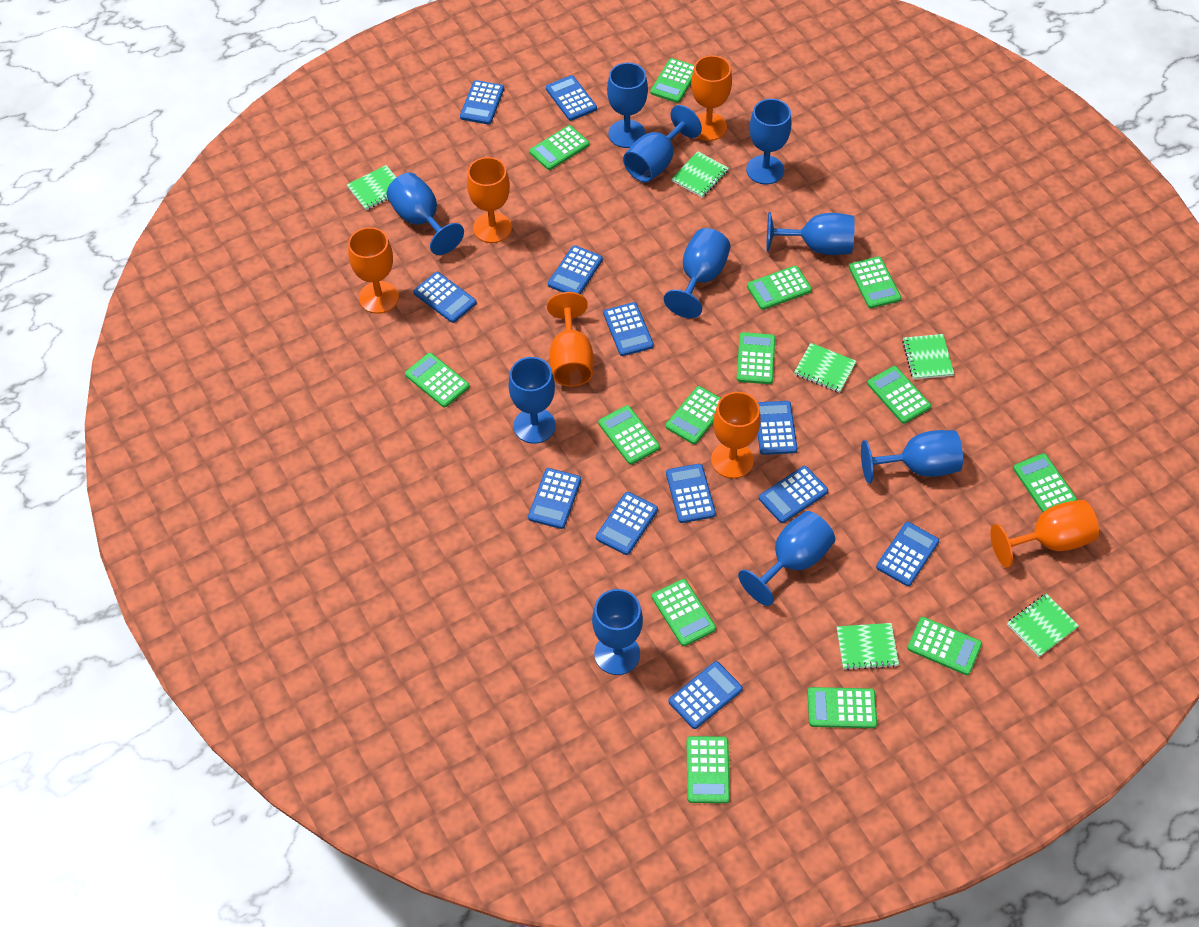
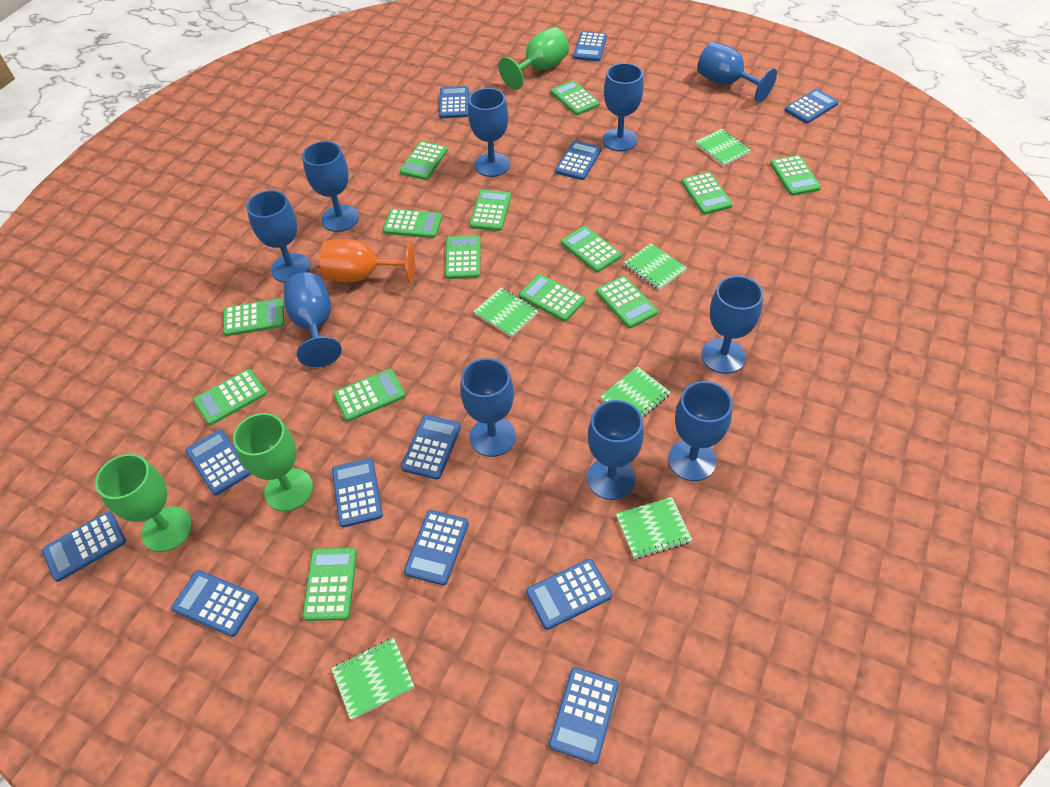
green goblet: 0 -> 3
orange goblet: 6 -> 1

